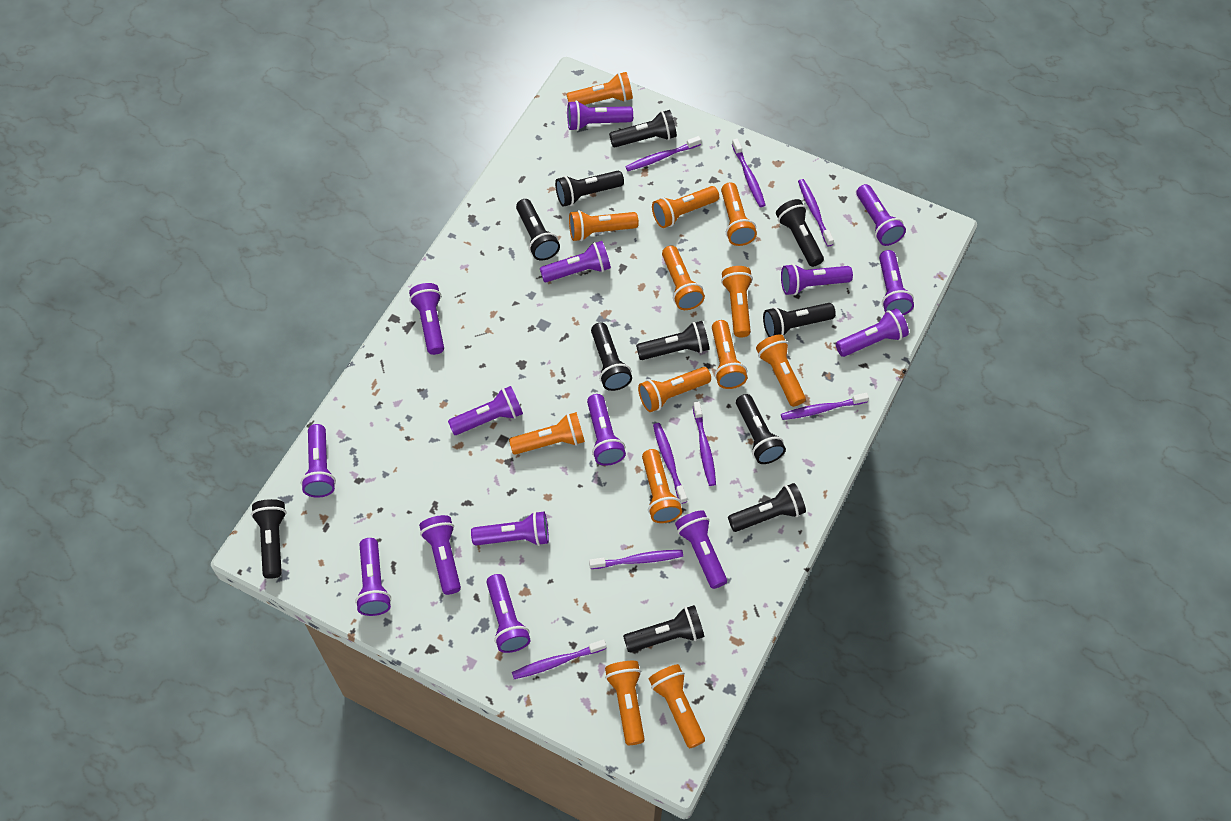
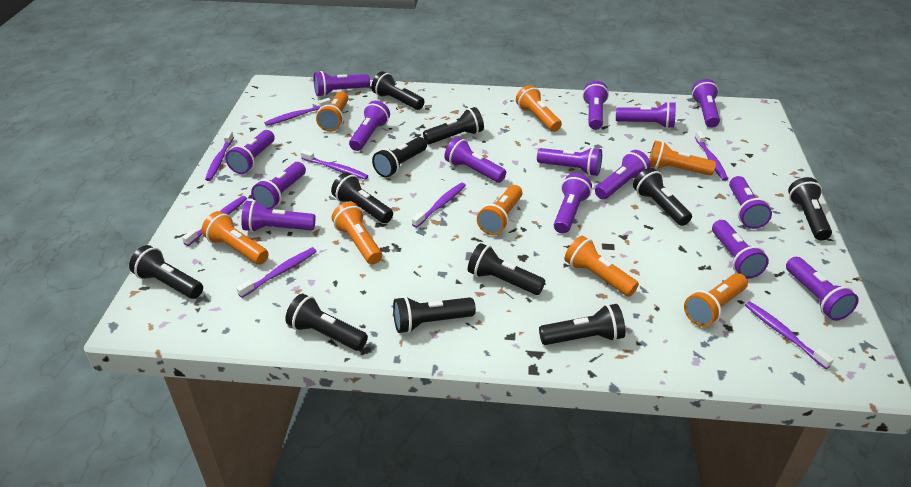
orange flashlight: 13 -> 8

